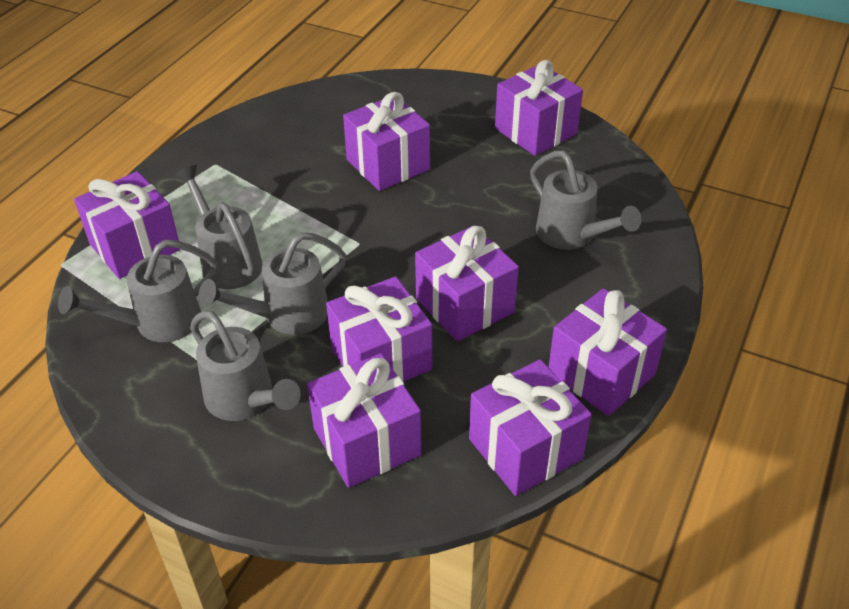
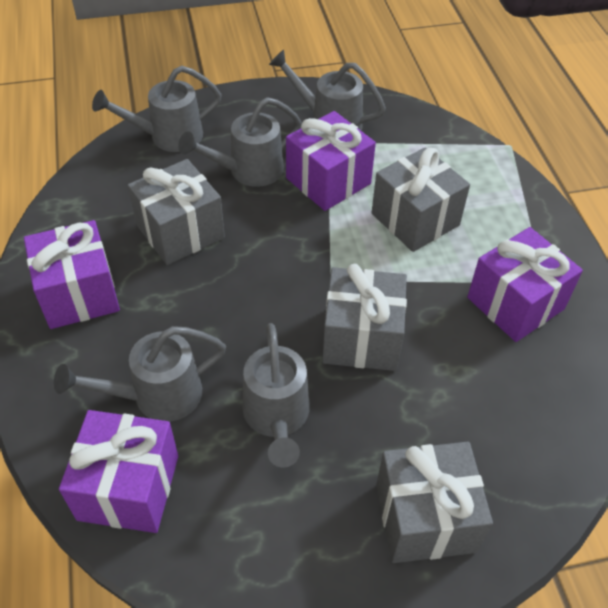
grey gift: 0 -> 4
purple gift: 8 -> 4

